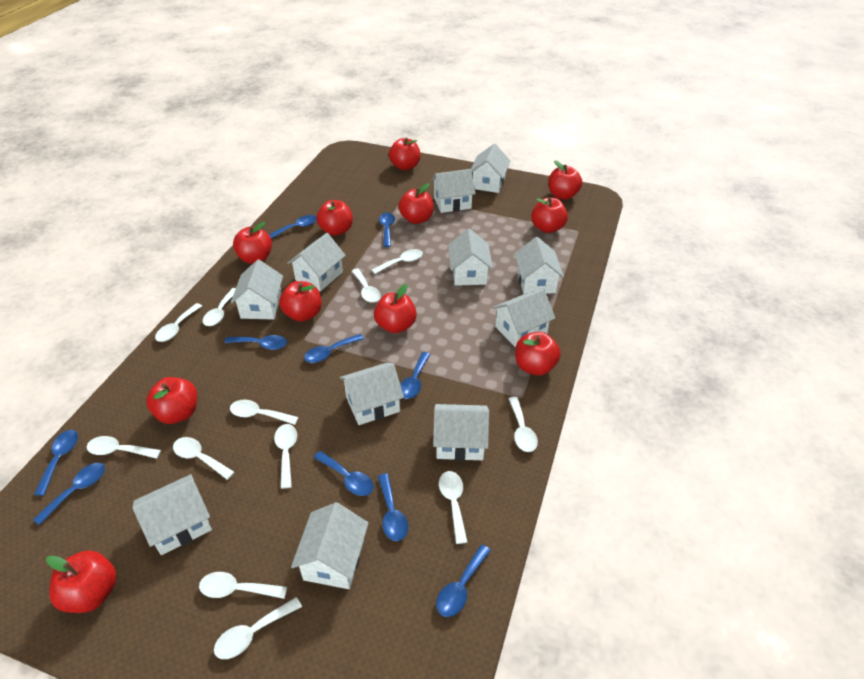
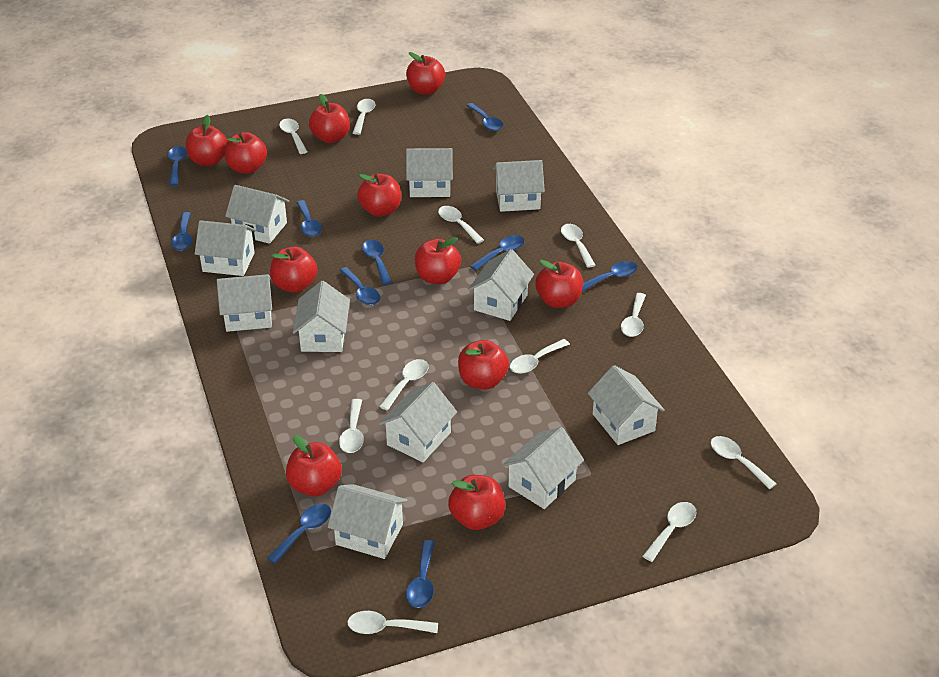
white spoon: 12 -> 11

